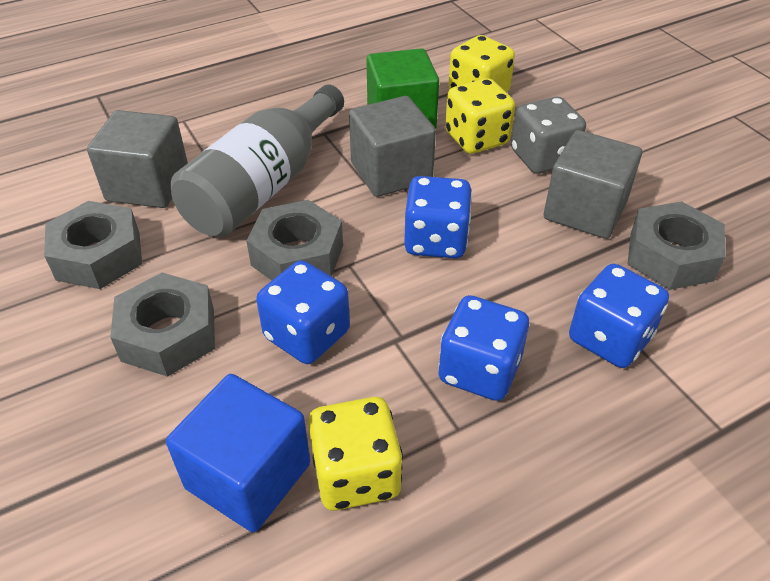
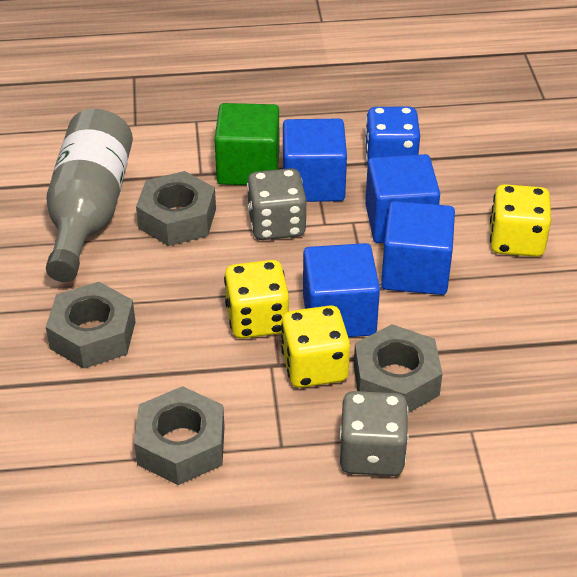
blue cube: 1 -> 4
blue dice: 4 -> 1
grey cube: 3 -> 0
grey dice: 1 -> 2

